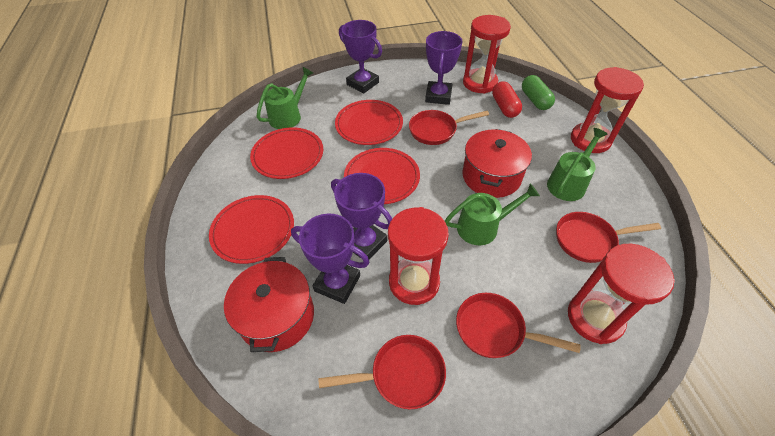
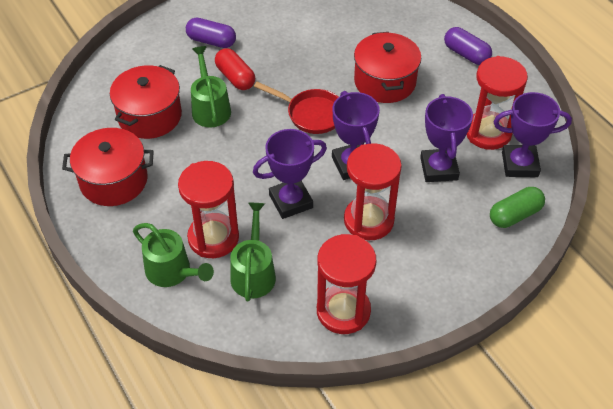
purple capsule: 0 -> 2
red pan: 4 -> 1
red plate: 4 -> 0
red pot: 2 -> 3

